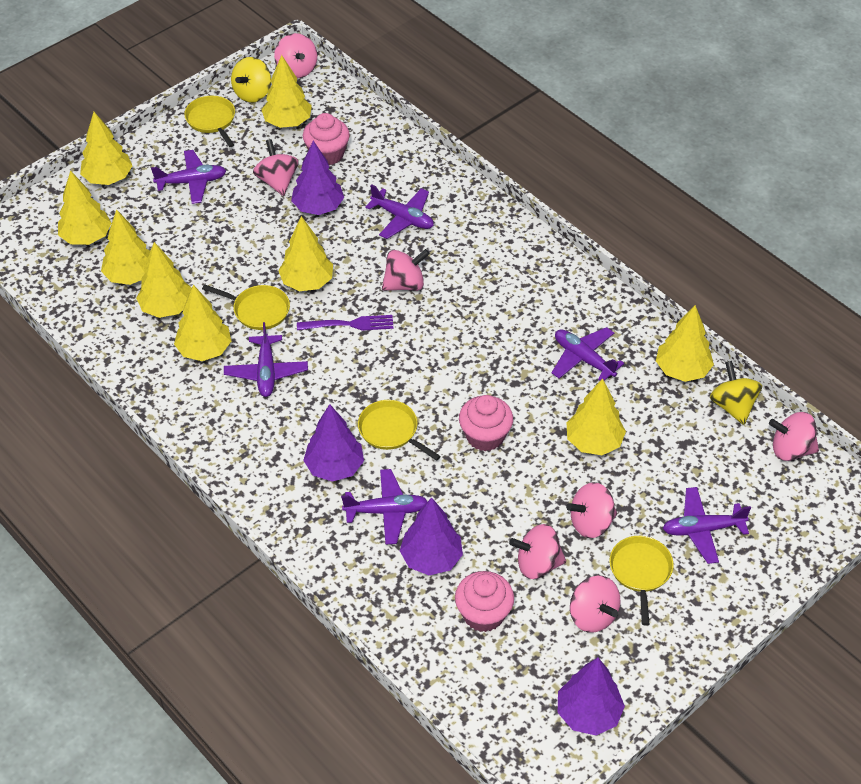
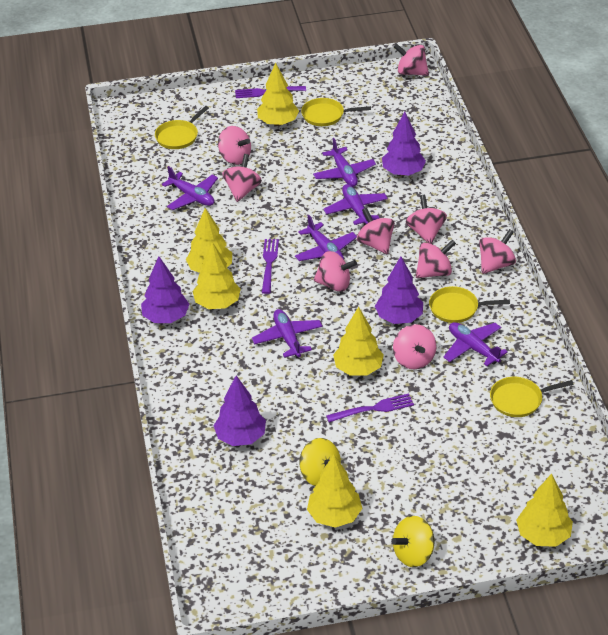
pink cupcake: 3 -> 0
pink spinning top: 7 -> 9
purple fork: 1 -> 3
yellow tree: 9 -> 6

